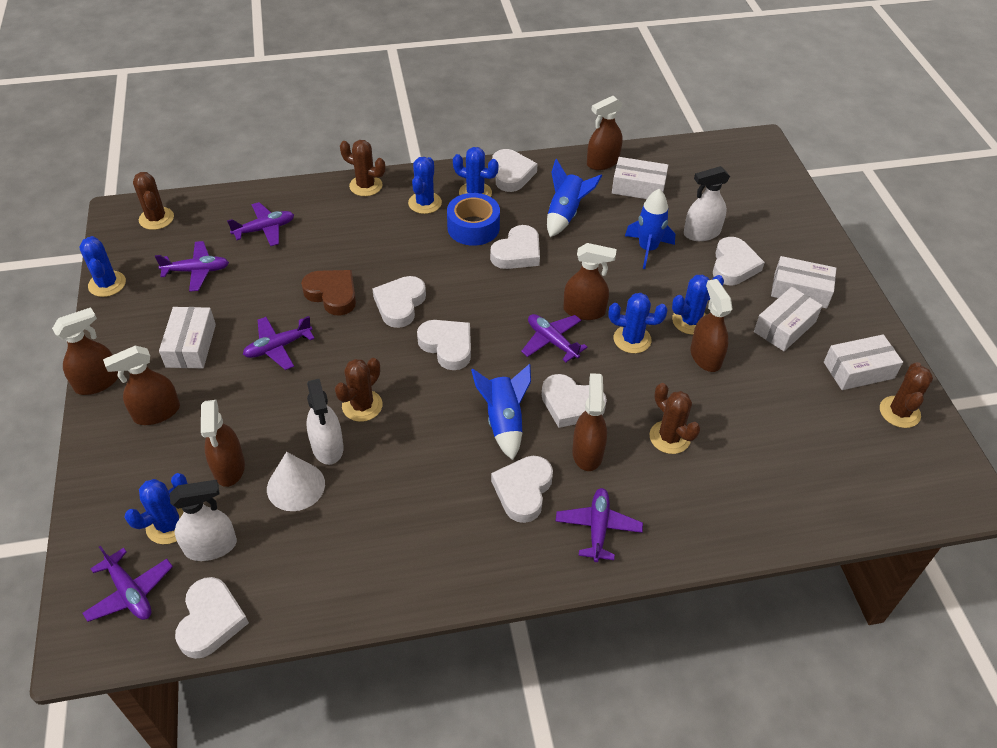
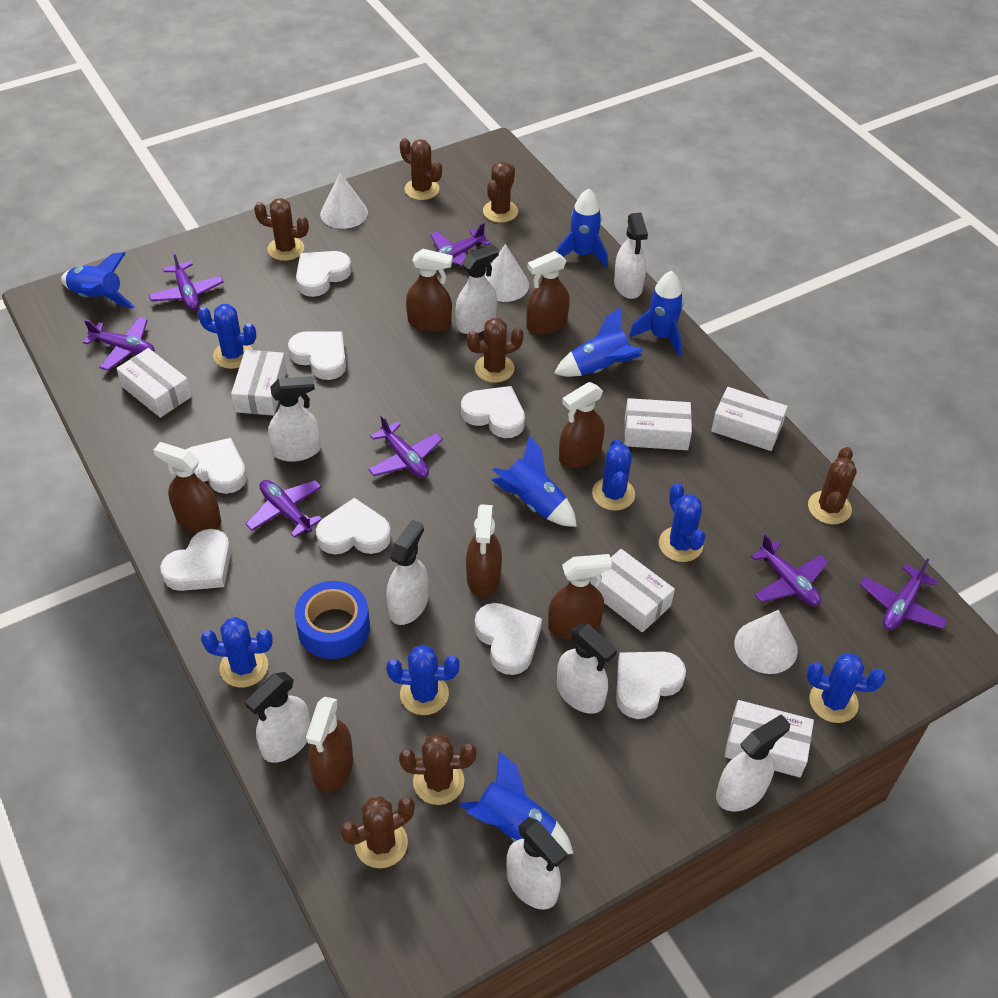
blue rocket: 3 -> 6
brown cactus: 5 -> 7
brown heart: 1 -> 0
purple plane: 6 -> 7
white box: 5 -> 6
white cone: 1 -> 3
white spray bottle: 3 -> 8

